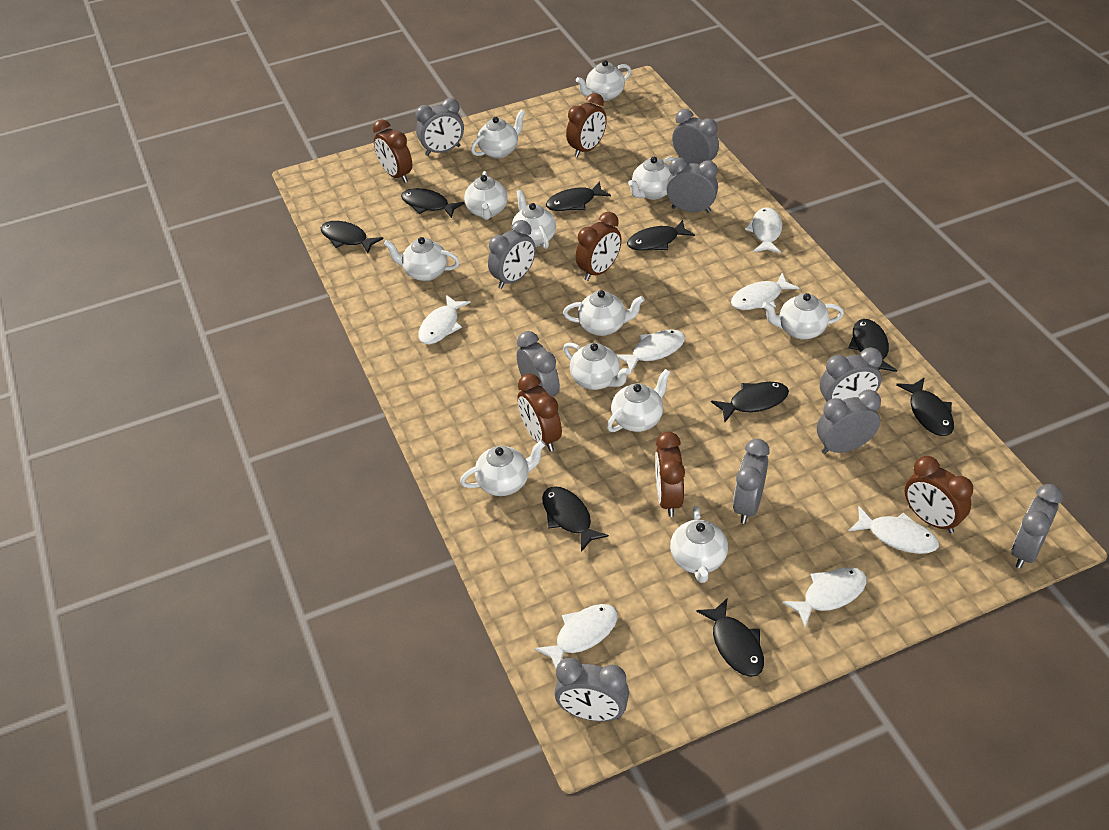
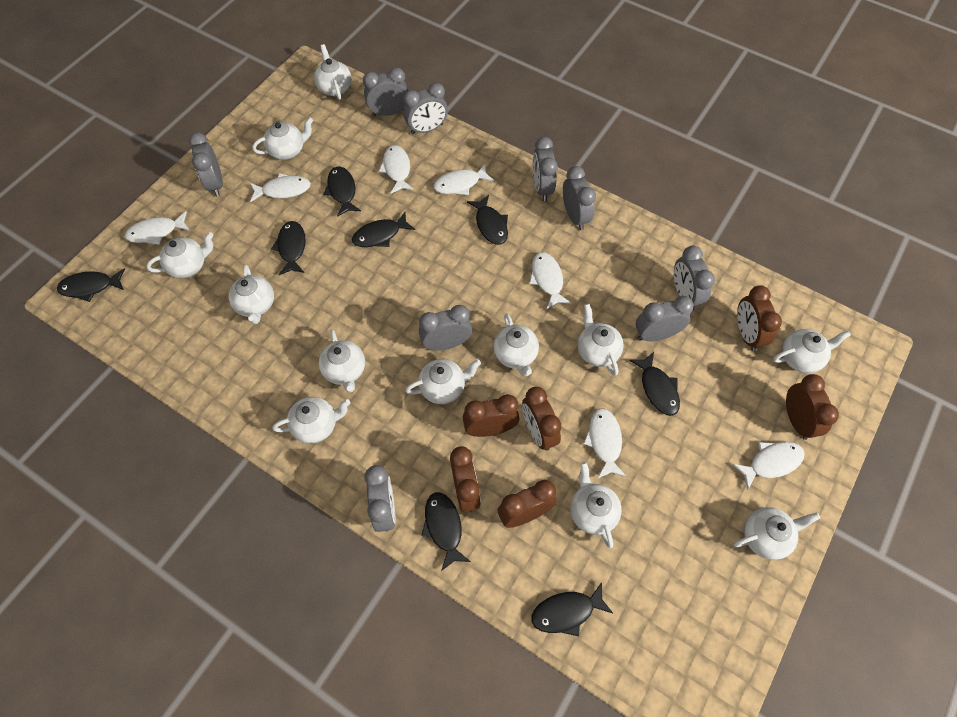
black fish: 9 -> 8
grey clock: 10 -> 9

